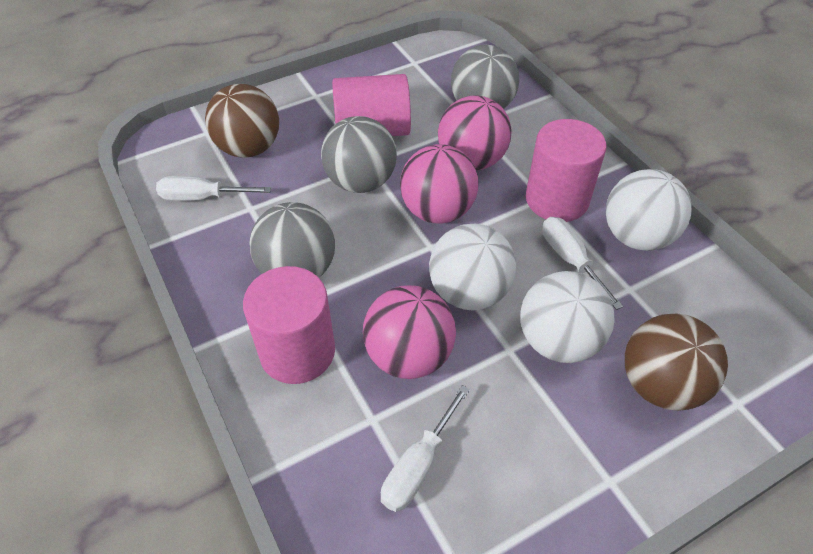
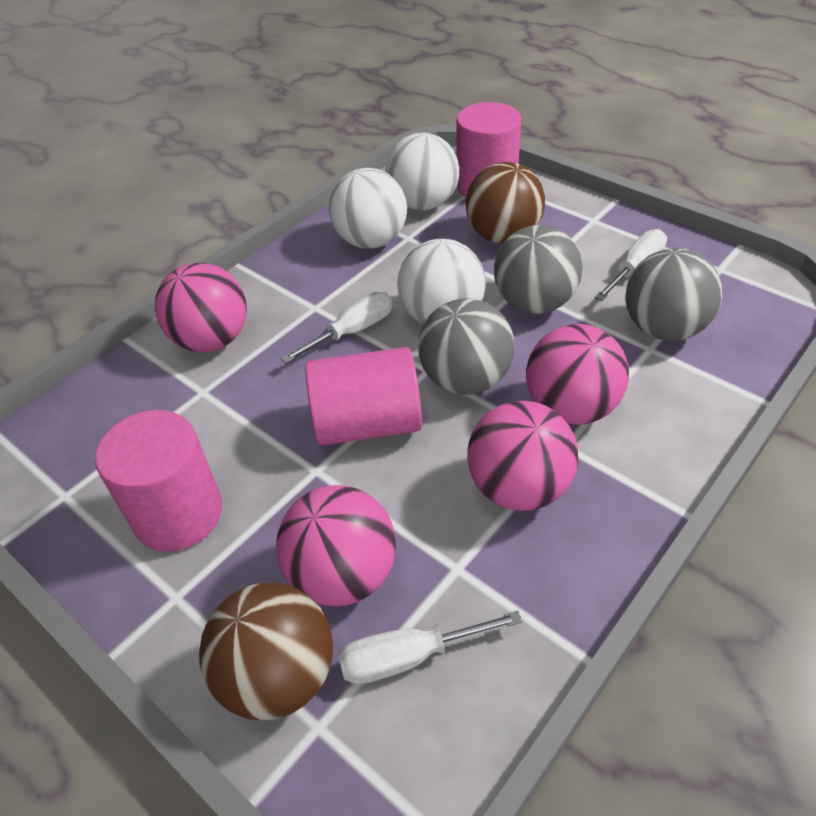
pink ball: 3 -> 4

